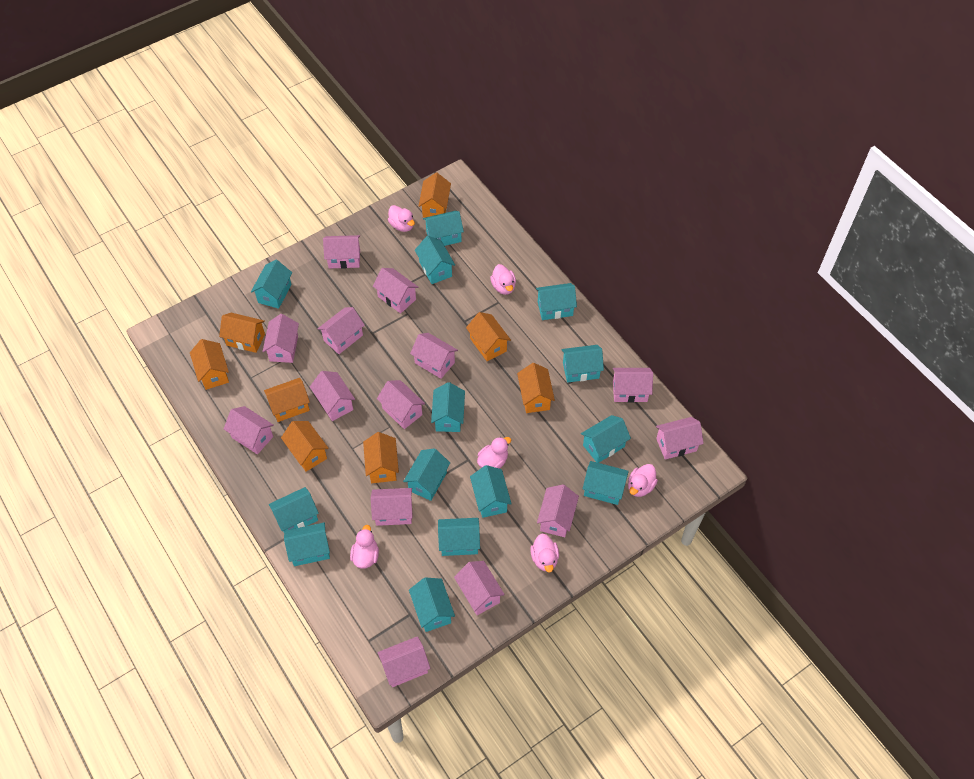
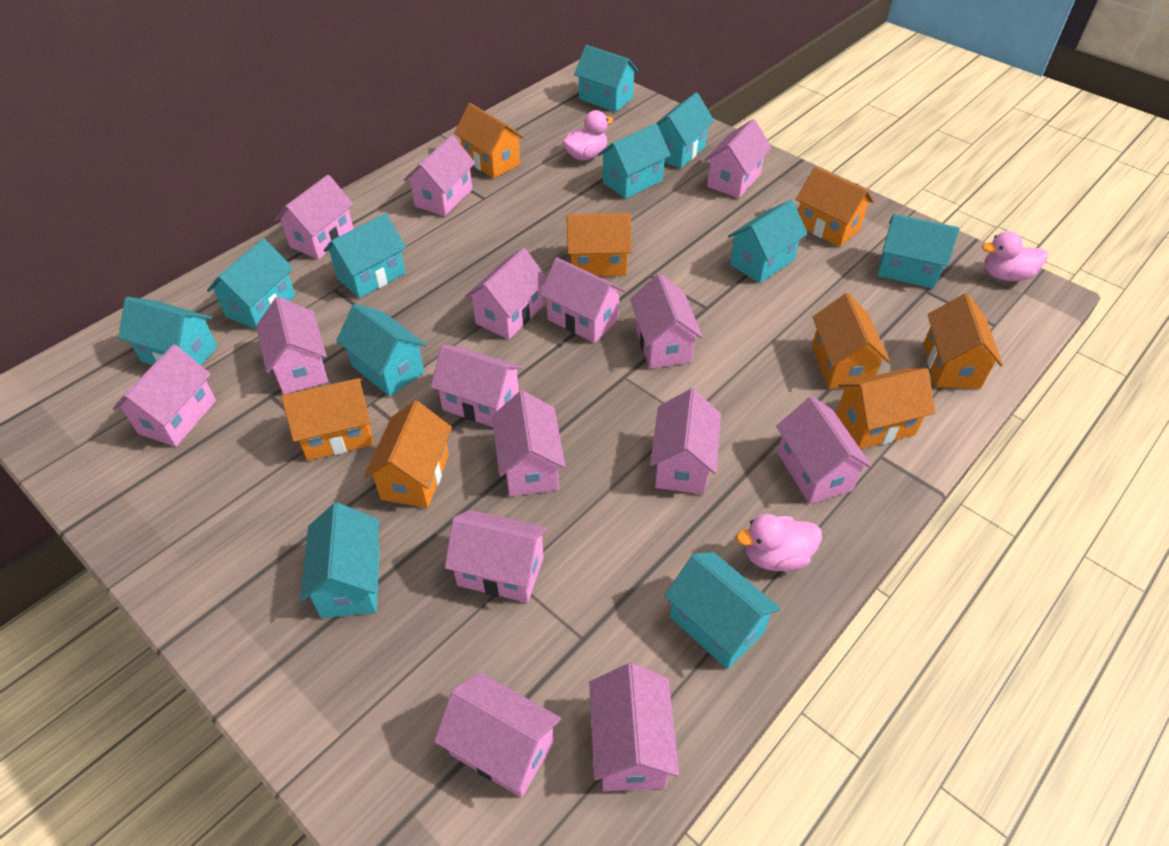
pink duck: 6 -> 3
pink house: 14 -> 15
turquoise house: 14 -> 11

